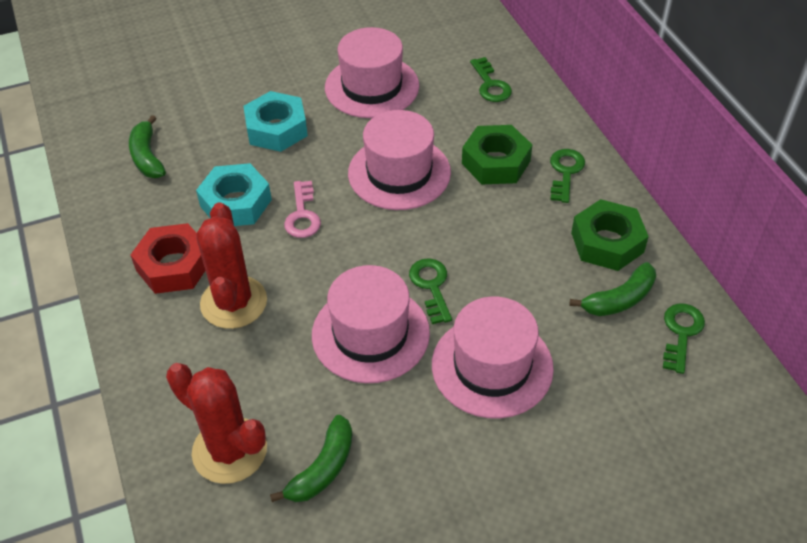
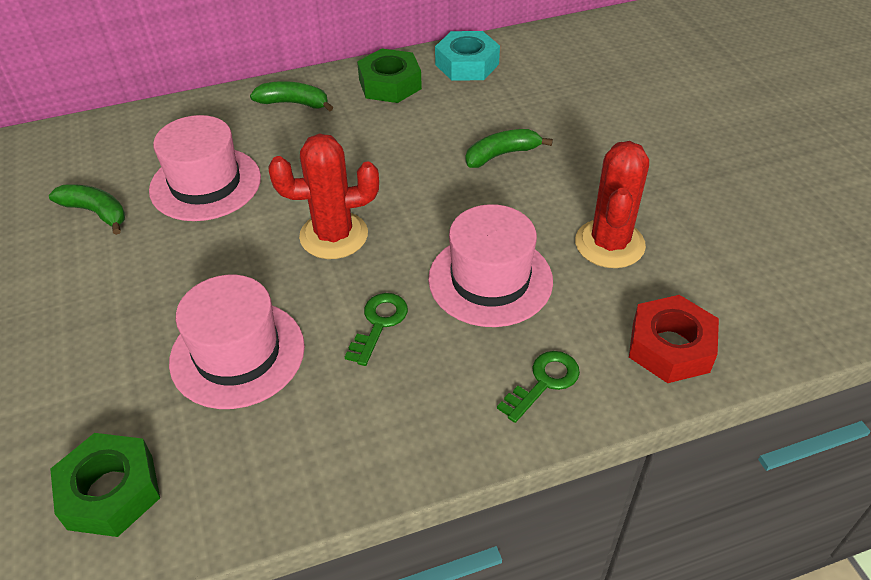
green key: 4 -> 2
pink hat: 4 -> 3
pink key: 1 -> 0
turquoise nut: 2 -> 1

